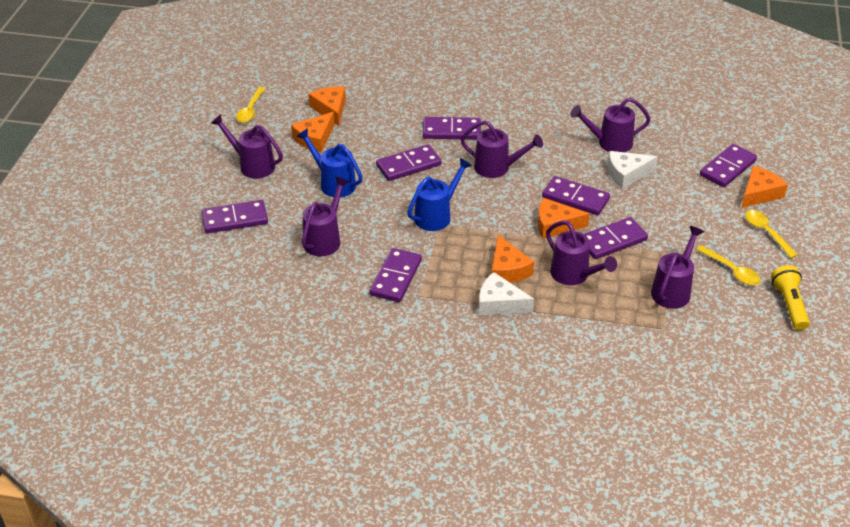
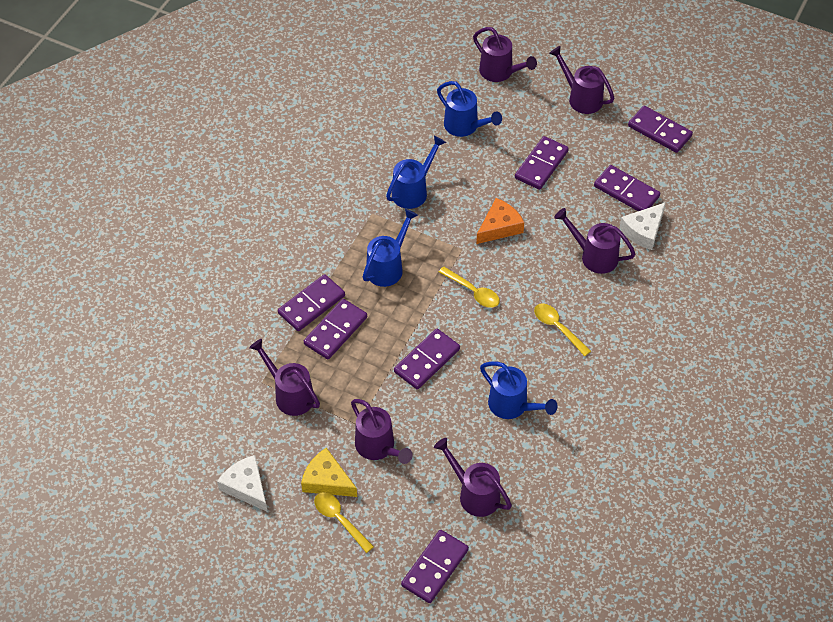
blue watering can: 2 -> 4
orange cheese: 5 -> 1
yellow cheese: 0 -> 1
yellow flashlight: 1 -> 0

